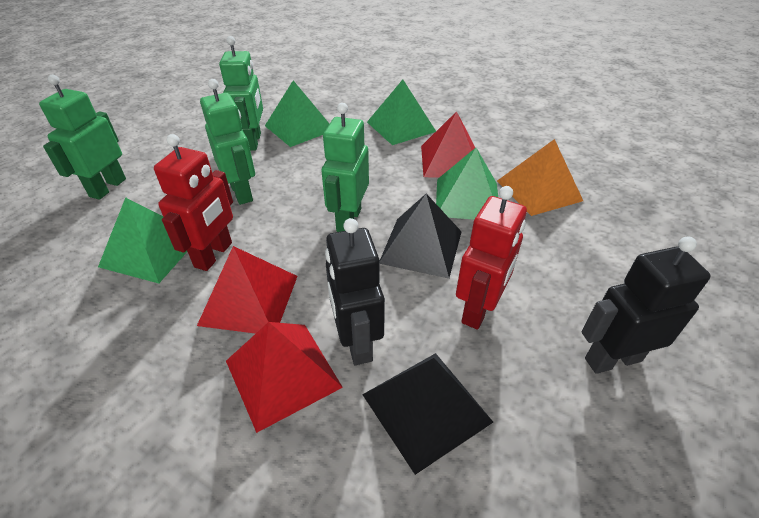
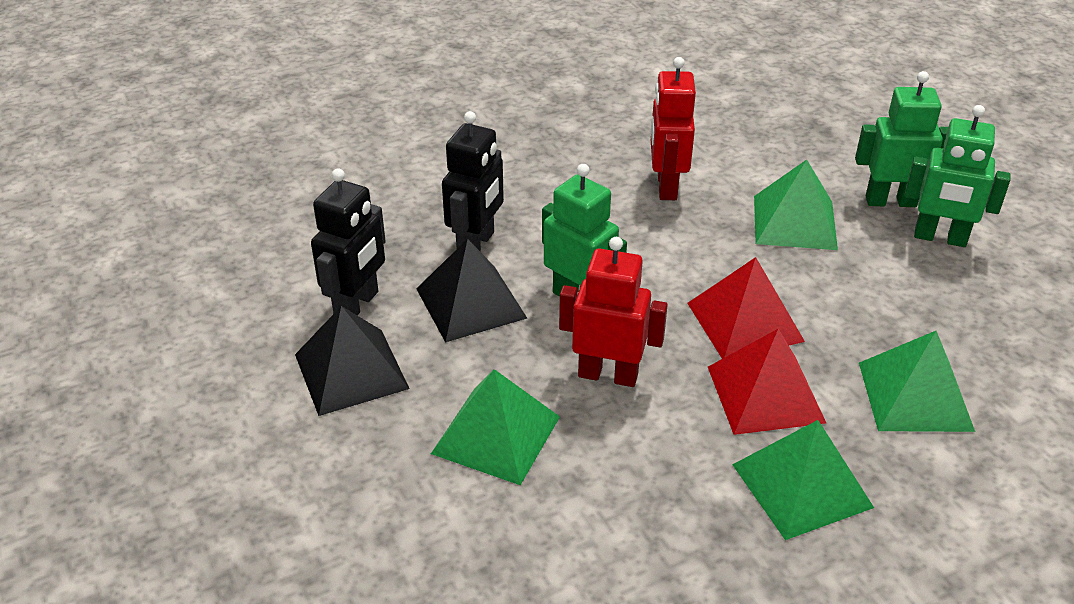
green robot: 4 -> 3
orange pyramid: 1 -> 0
red pyramid: 3 -> 2

